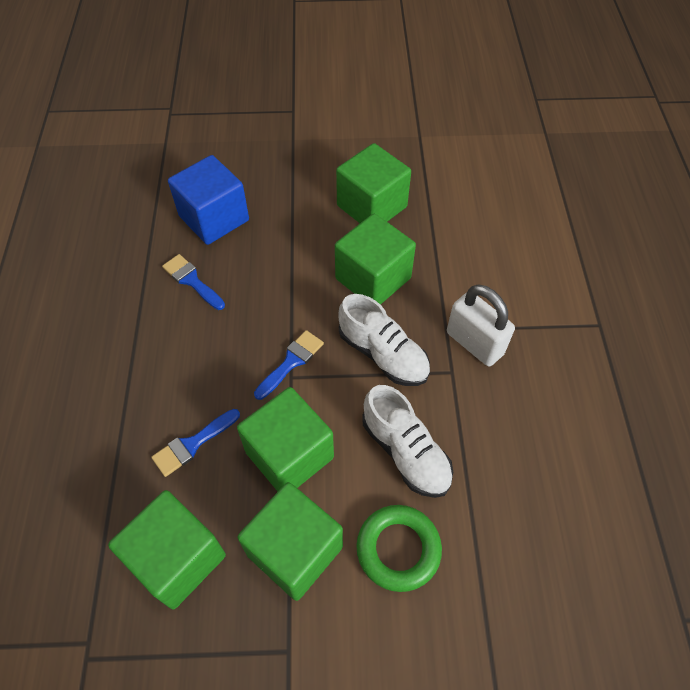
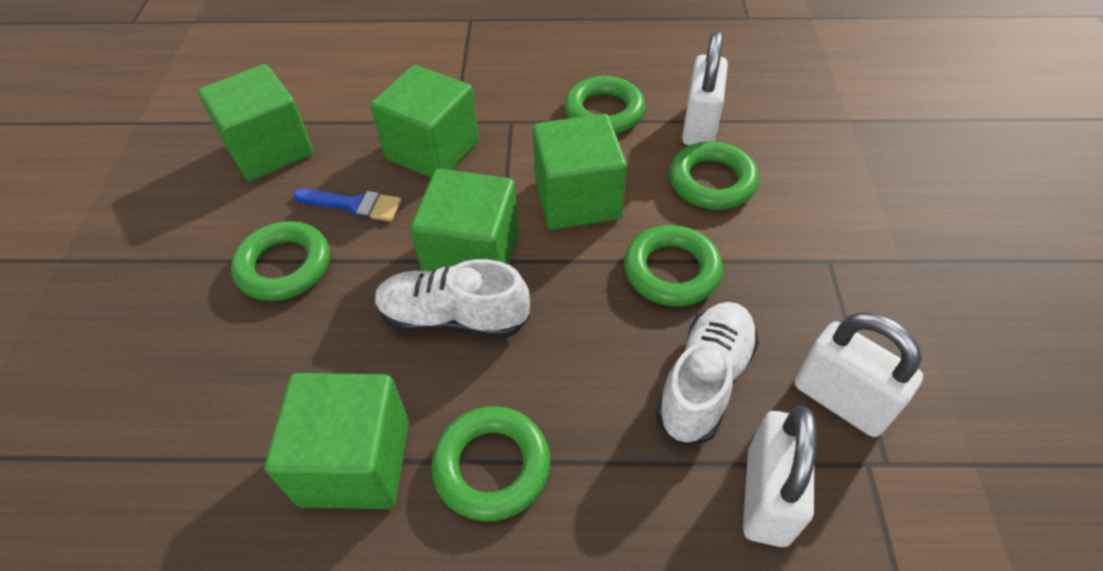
blue brush: 3 -> 1
blue cube: 1 -> 0
green ring: 1 -> 5
white padlock: 1 -> 3

